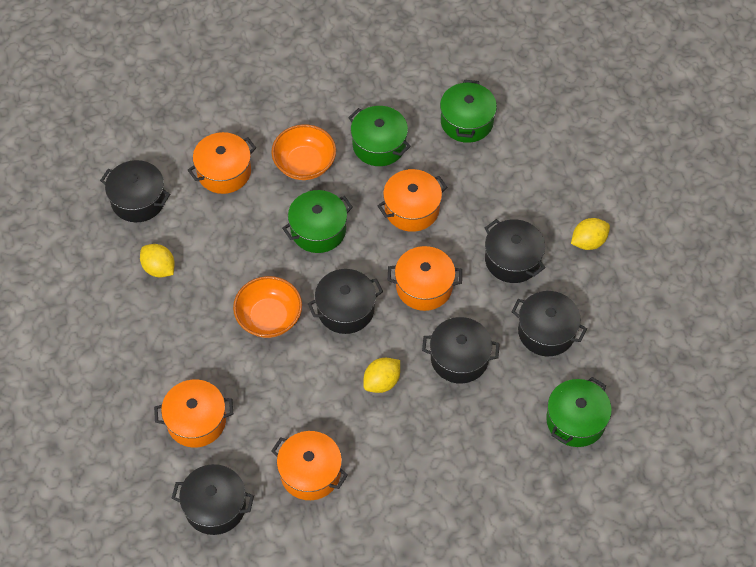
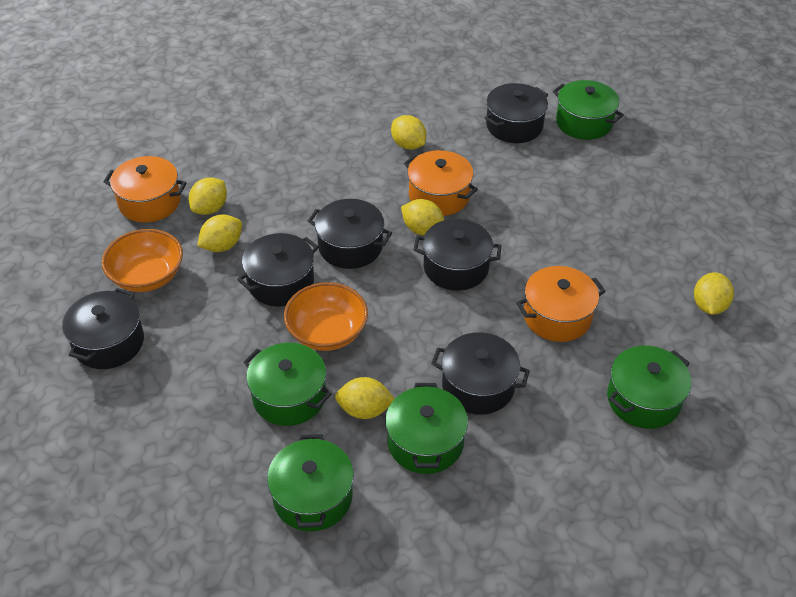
green pot: 4 -> 5
orange pot: 5 -> 3
yellow lemon: 3 -> 6

